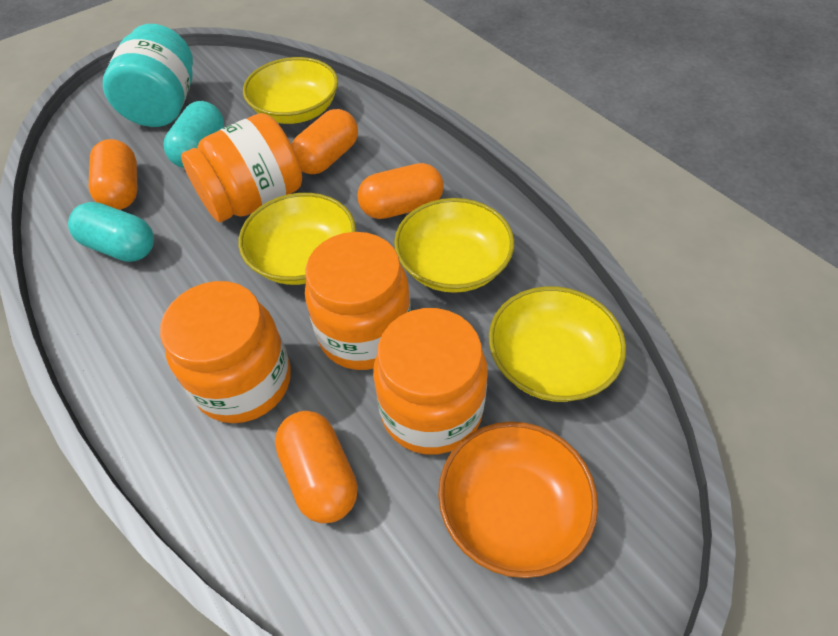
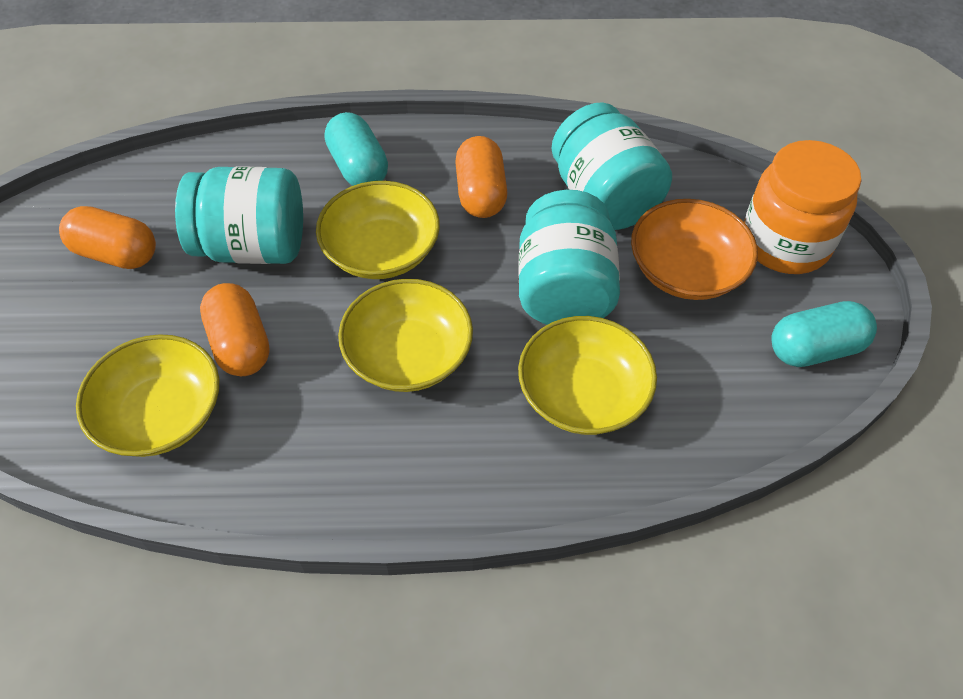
orange capsule: 4 -> 3
orange jar: 4 -> 1
turquoise jar: 1 -> 3

